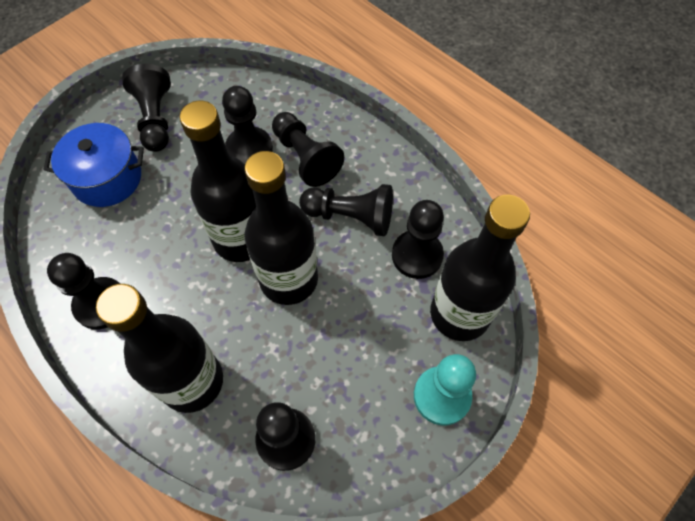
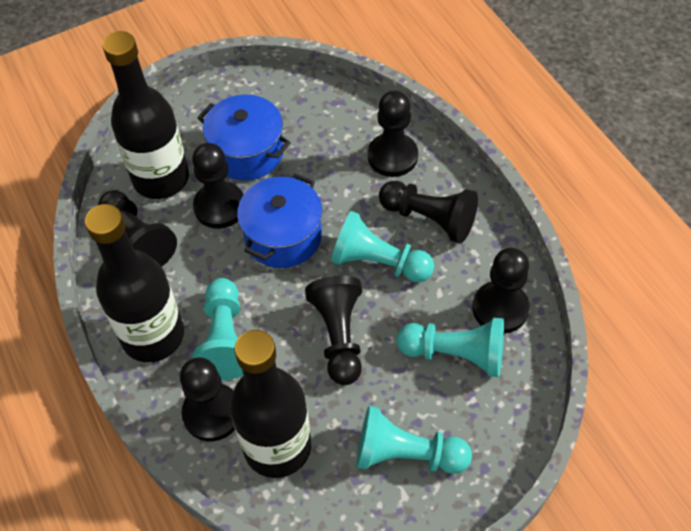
black bottle: 4 -> 3
blue pot: 1 -> 2
turquoise pawn: 1 -> 4

